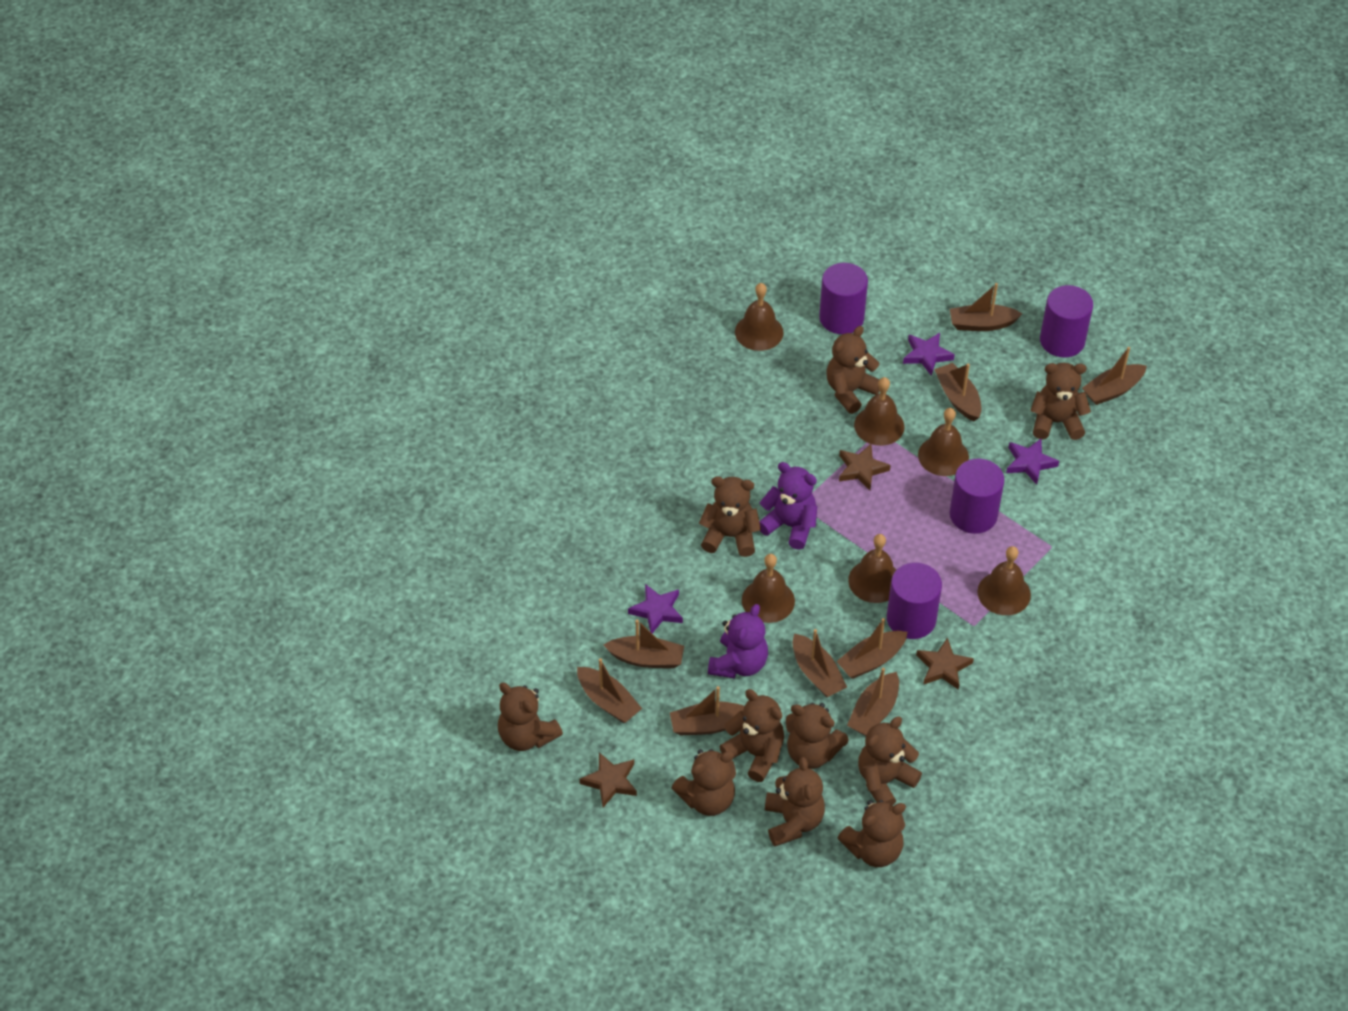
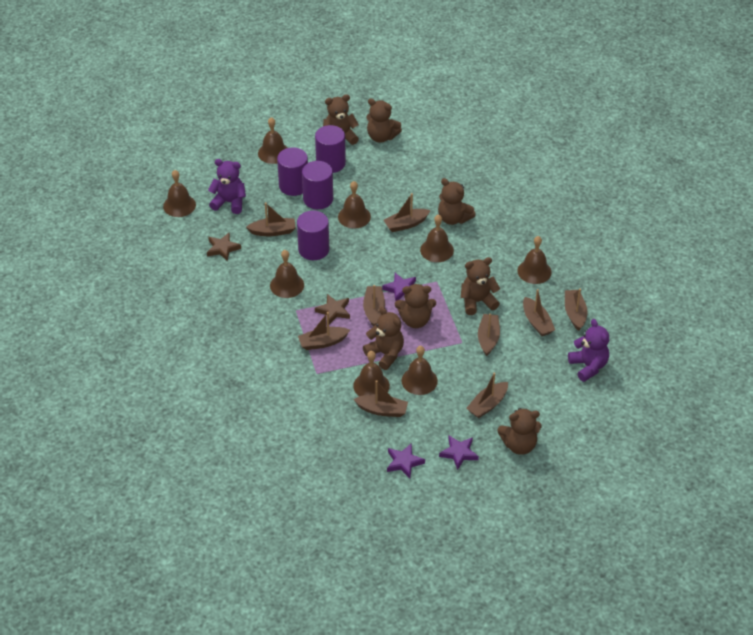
brown bell: 6 -> 8
brown star: 3 -> 2
brown teddy bear: 10 -> 7

